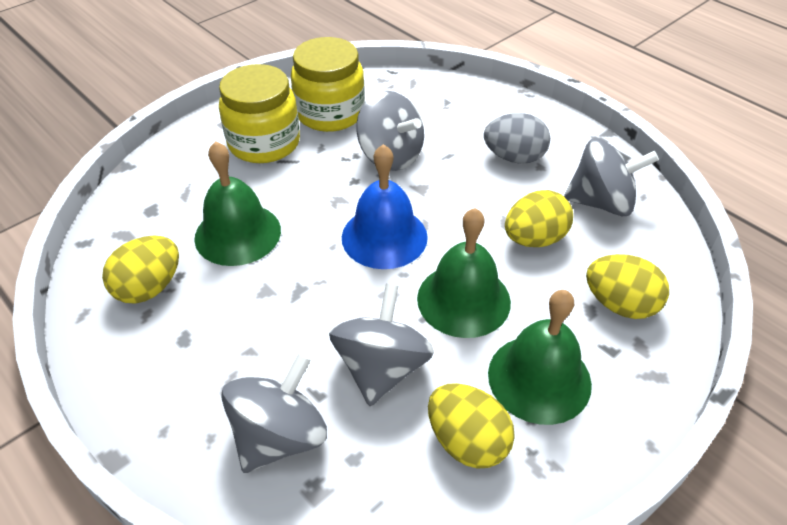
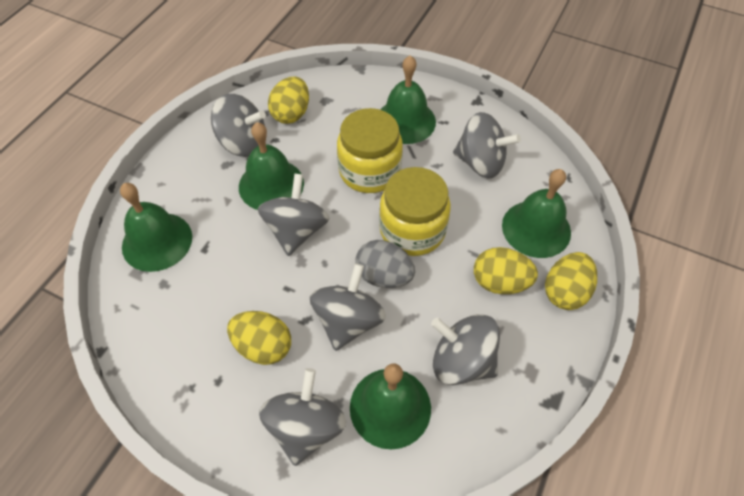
blue bell: 1 -> 0
green bell: 3 -> 5
grey spinning top: 4 -> 6

